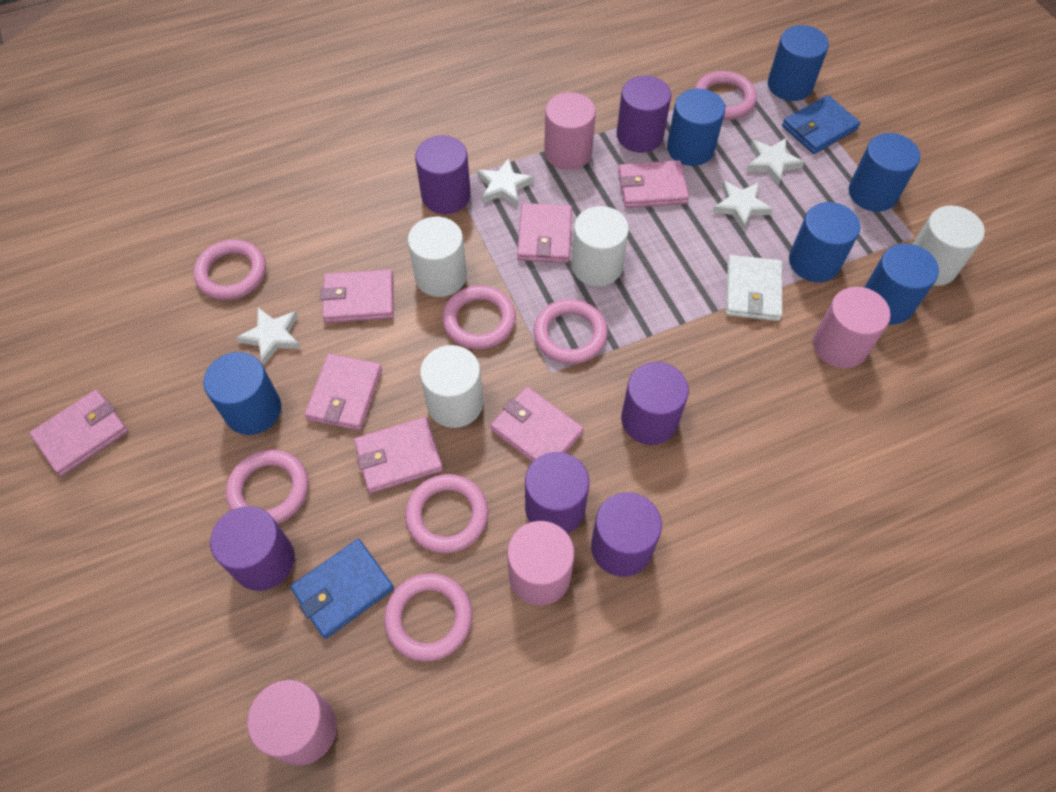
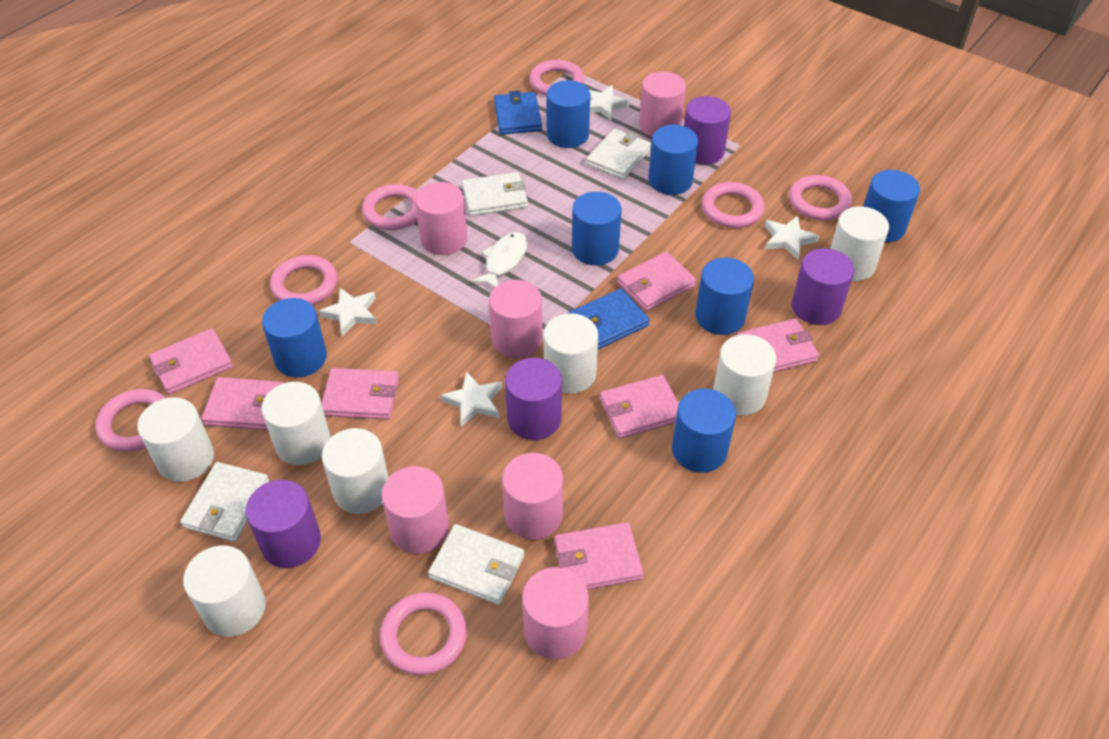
blue cylinder: 6 -> 7
pink cylinder: 4 -> 6
purple cylinder: 6 -> 4
white cylinder: 4 -> 7
white fish: 0 -> 1
white wallet: 1 -> 4

